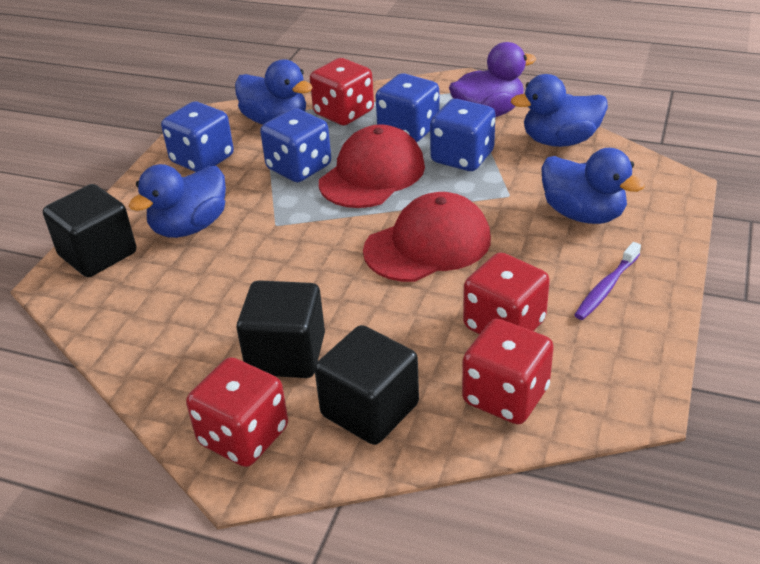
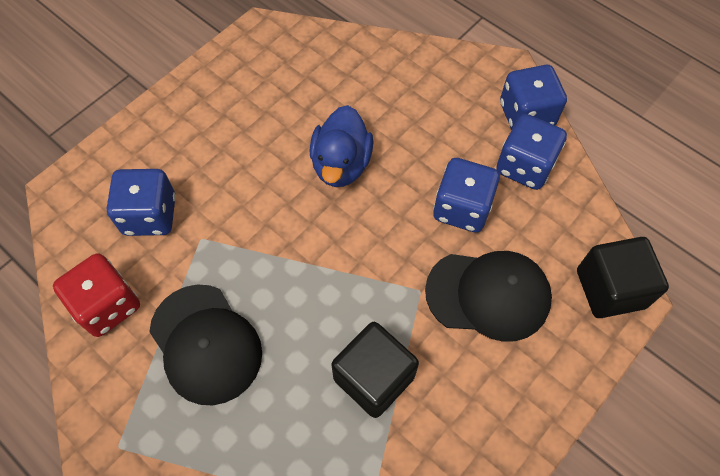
black cap: 0 -> 2
black cube: 3 -> 2
blue duck: 4 -> 1
purple duck: 1 -> 0
purple toothbrush: 1 -> 0
red cap: 2 -> 0
red dice: 4 -> 1

